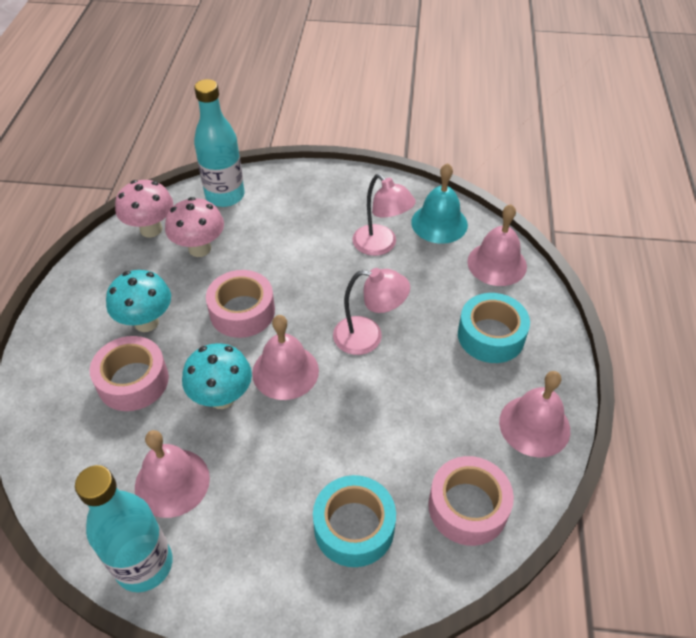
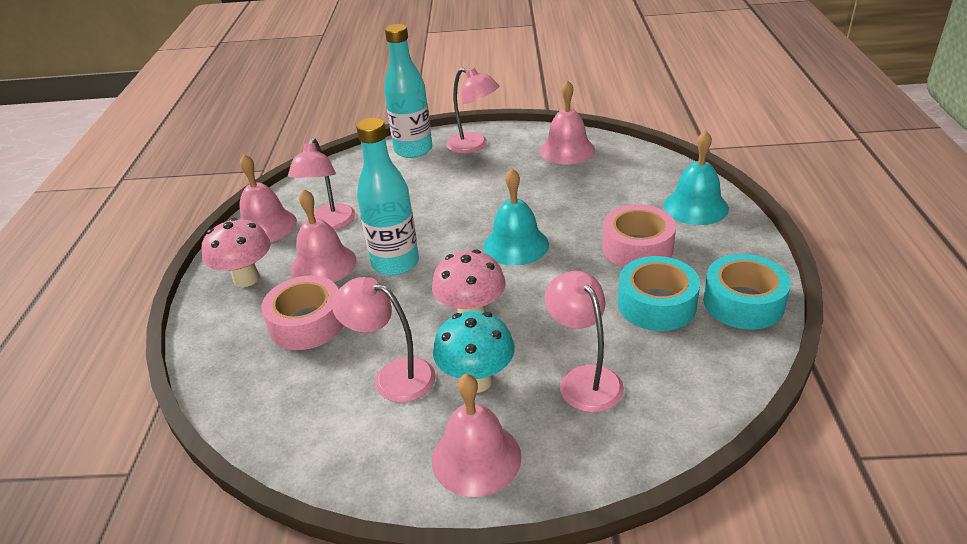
pink lamp: 2 -> 4
pink tape: 3 -> 2
turquoise bell: 1 -> 2
turquoise mushroom: 2 -> 1

